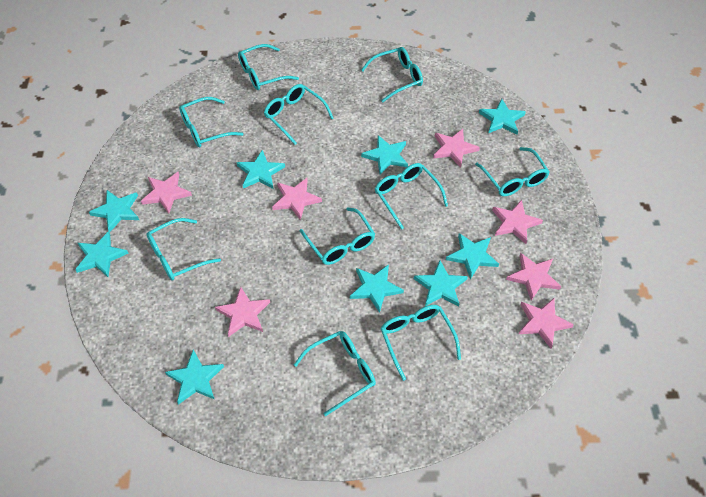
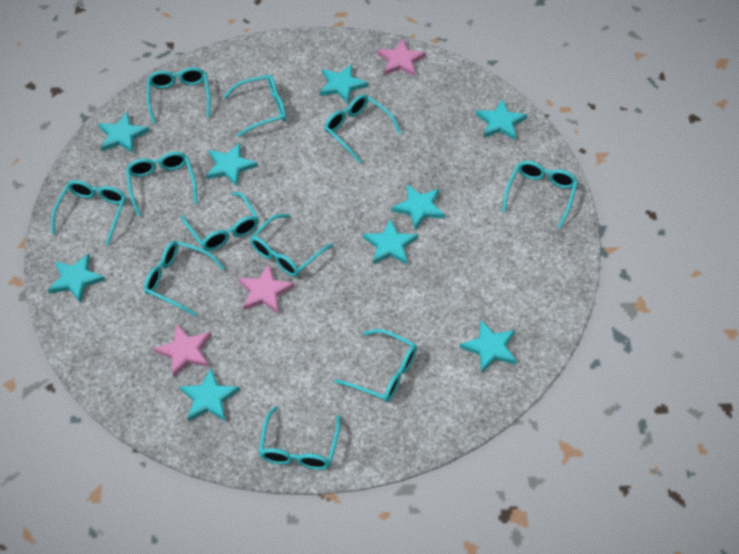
pink star: 7 -> 3
turquoise glasses: 10 -> 11

